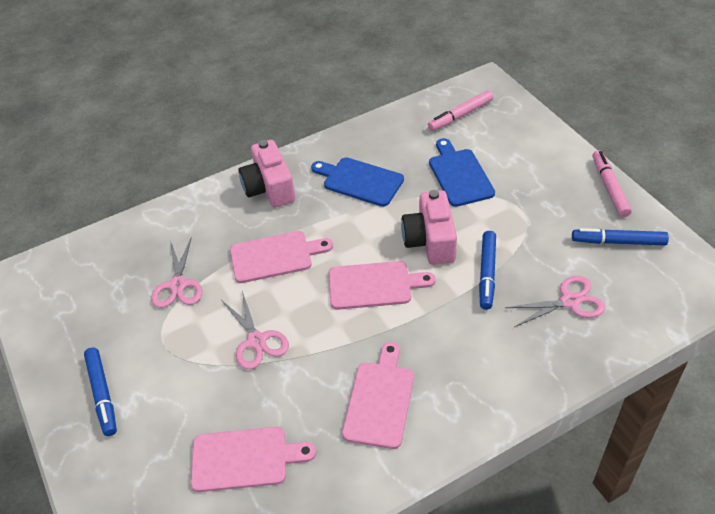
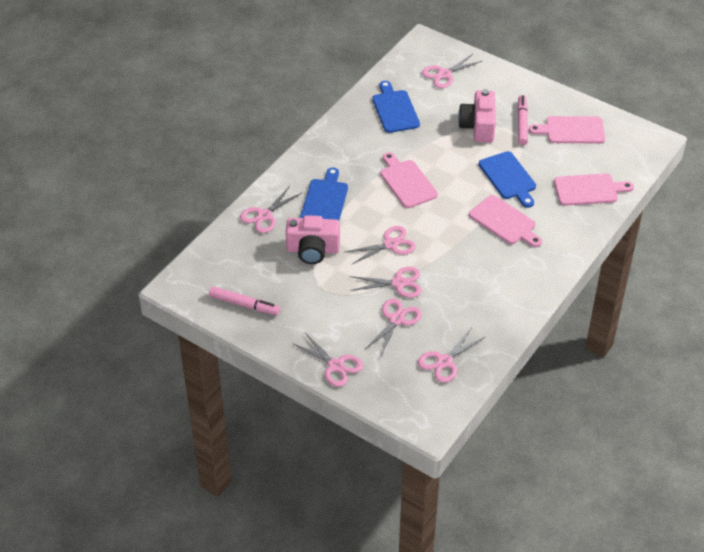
blue cutting board: 2 -> 3
blue marker: 3 -> 0
pink scissors: 3 -> 7

